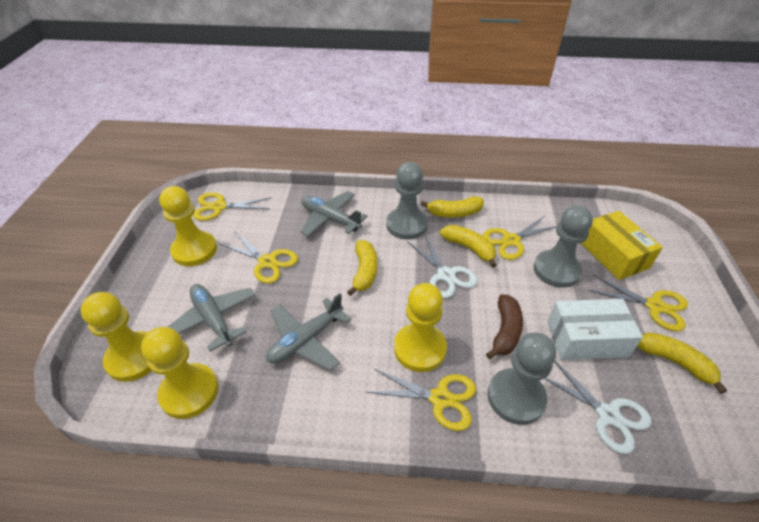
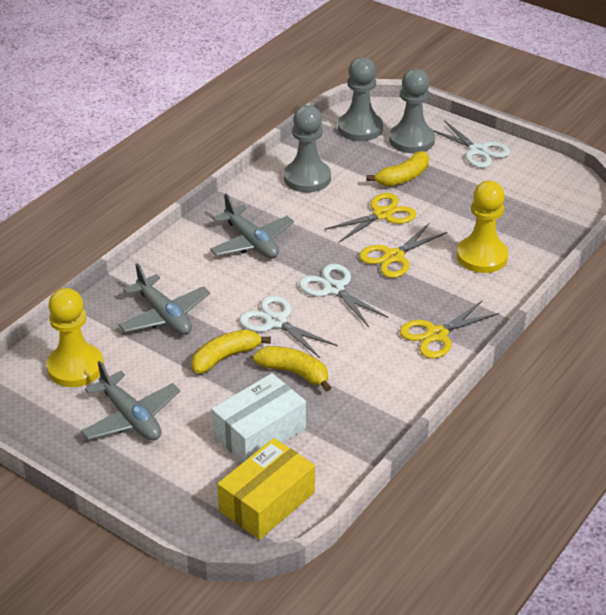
brown banana: 1 -> 0
white scissors: 2 -> 3
yellow banana: 4 -> 3
yellow pawn: 4 -> 2
yellow scissors: 5 -> 3

